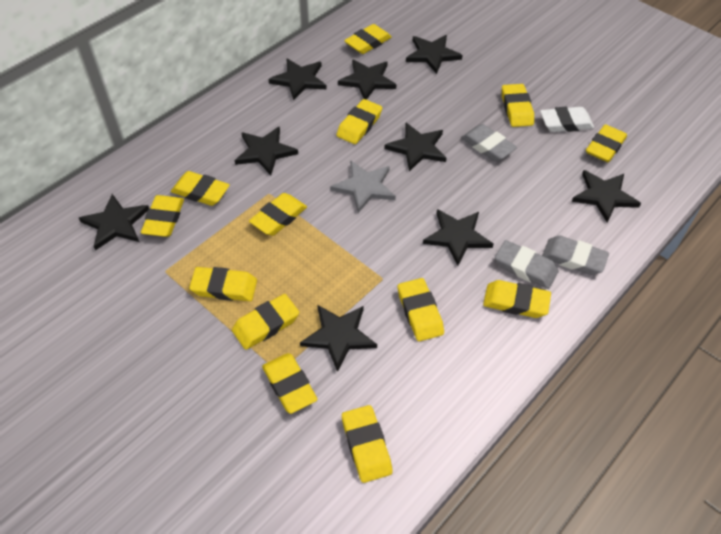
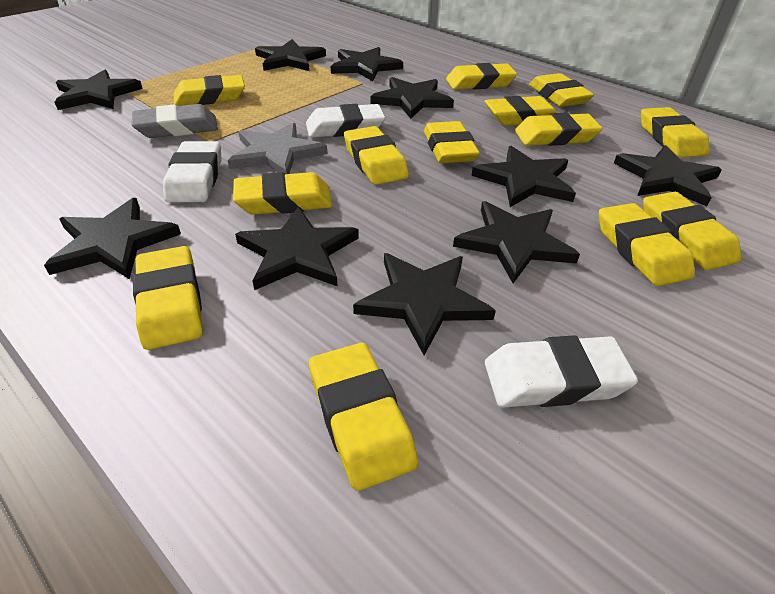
black star: 9 -> 10
grey eraser: 3 -> 1
white eraser: 1 -> 3

